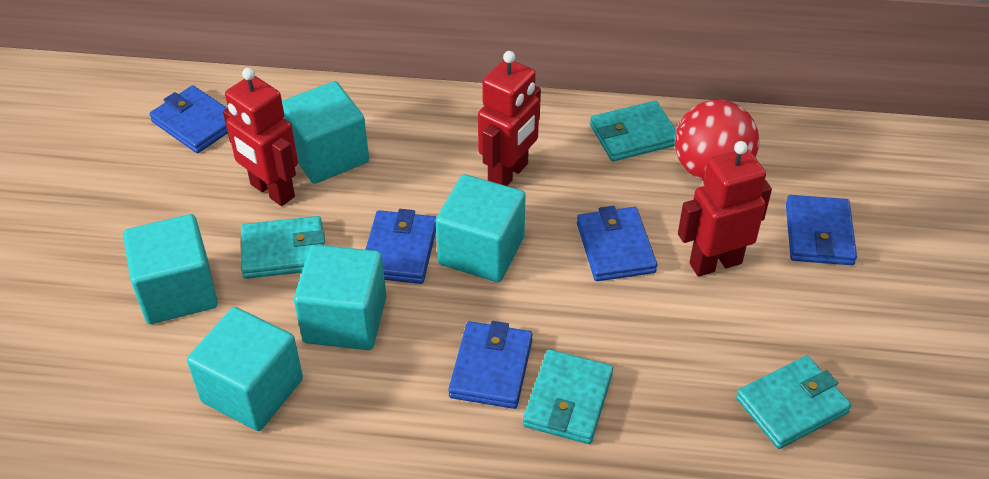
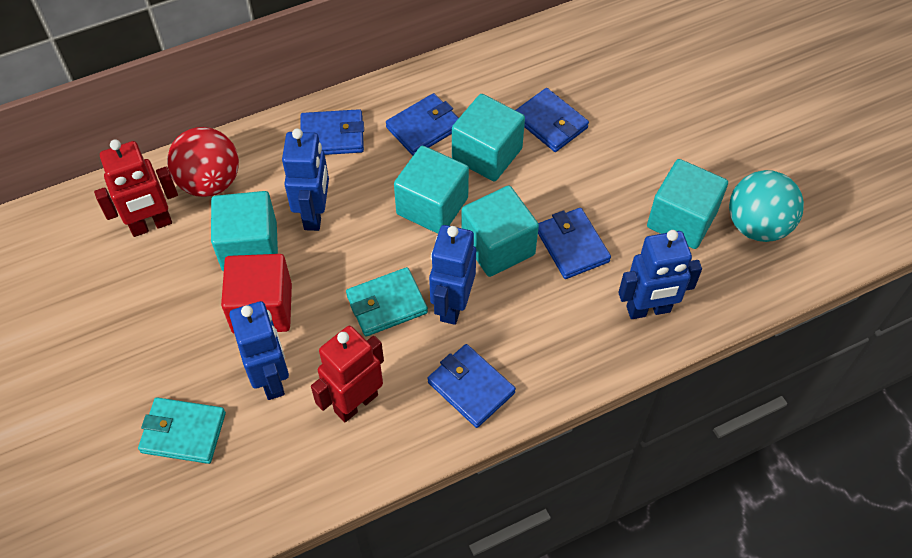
blue robot: 0 -> 4
red cube: 0 -> 1
red robot: 3 -> 2
turquoise ball: 0 -> 1
turquoise wallet: 4 -> 2

